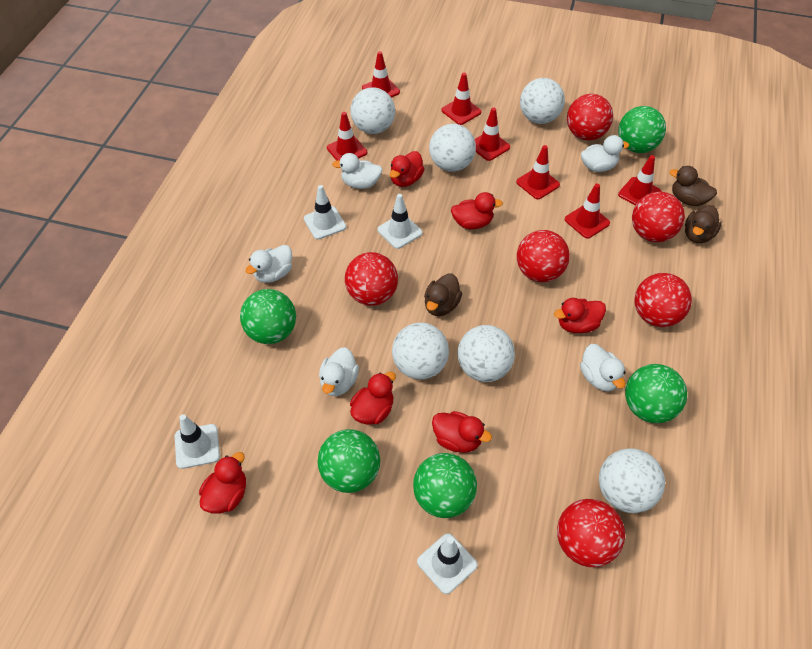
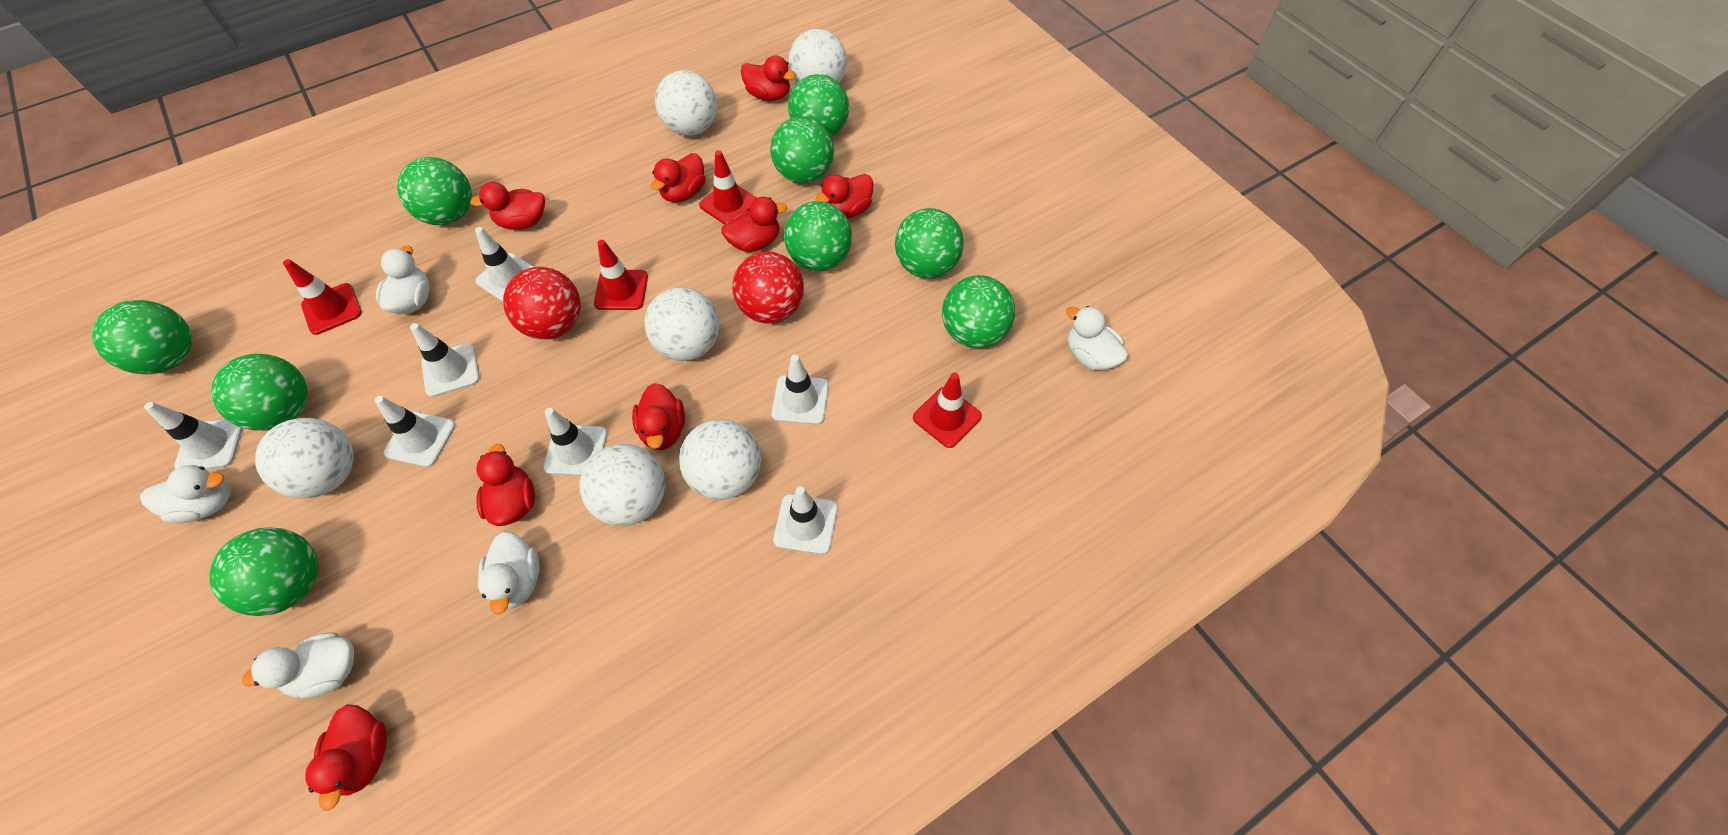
brown duck: 3 -> 0
green ball: 5 -> 9
red ball: 6 -> 2
red duck: 6 -> 8
red traffic cone: 7 -> 4
white traffic cone: 4 -> 7

